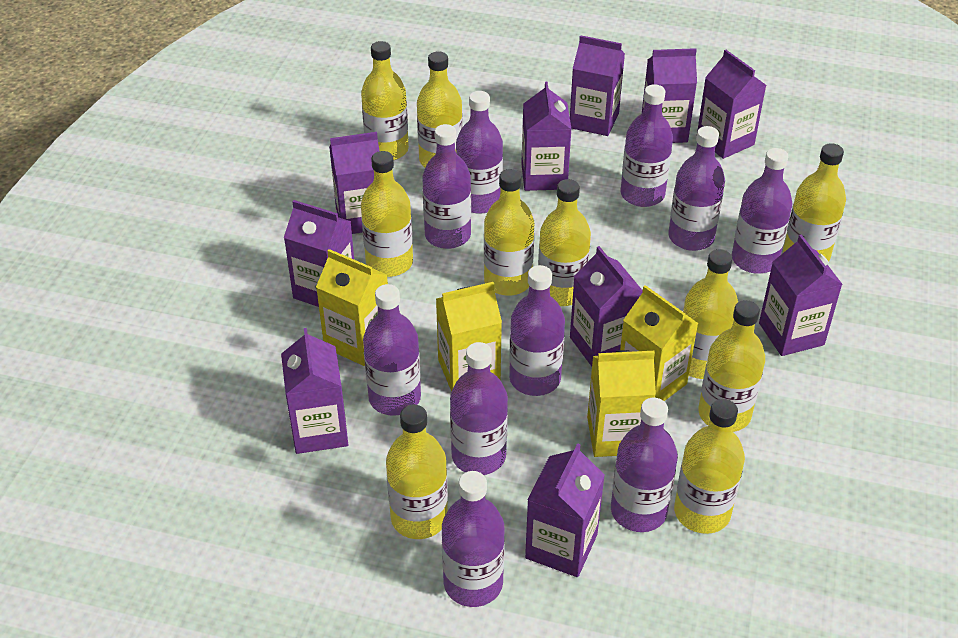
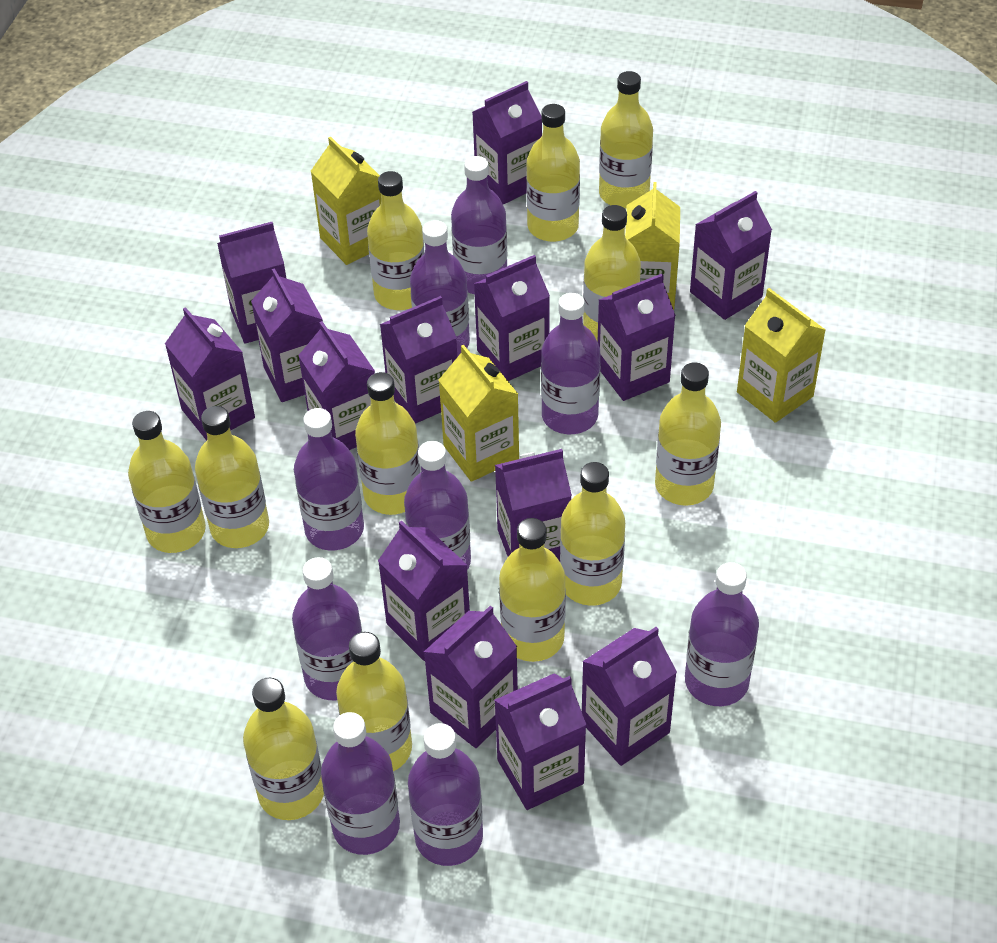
purple bottle: 10 -> 9
purple carton: 10 -> 14
yellow bottle: 10 -> 12

